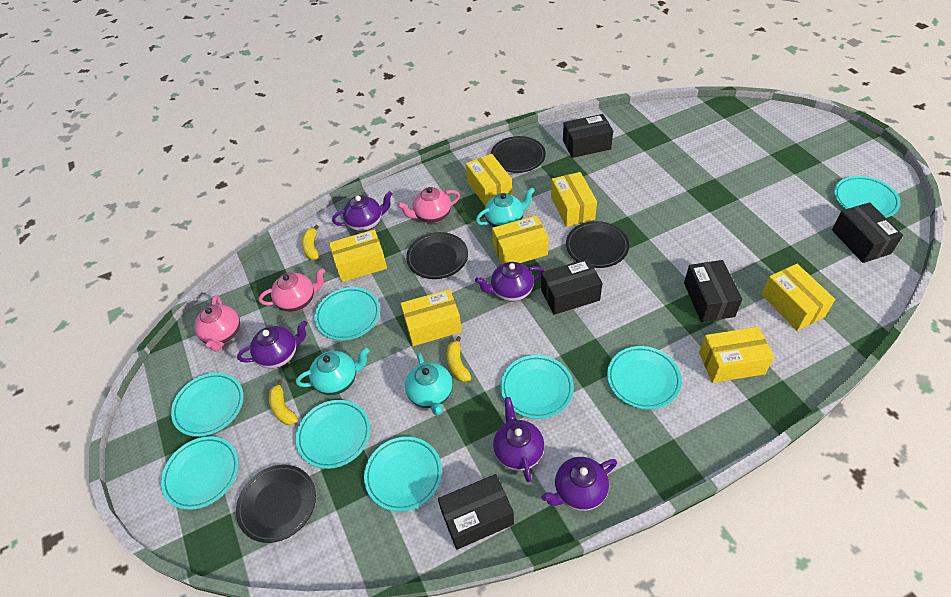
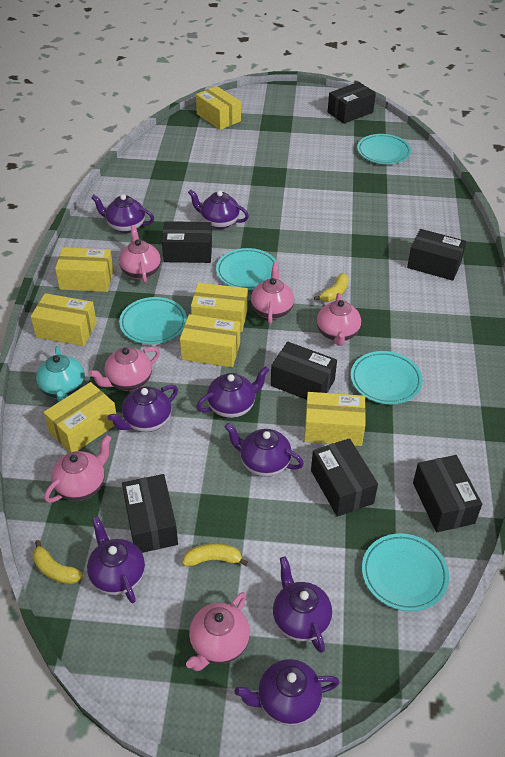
black box: 5 -> 7
black plate: 4 -> 0
pink teapot: 3 -> 6
purple teapot: 5 -> 8
turquoise plate: 8 -> 5
turquoise teapot: 3 -> 1

